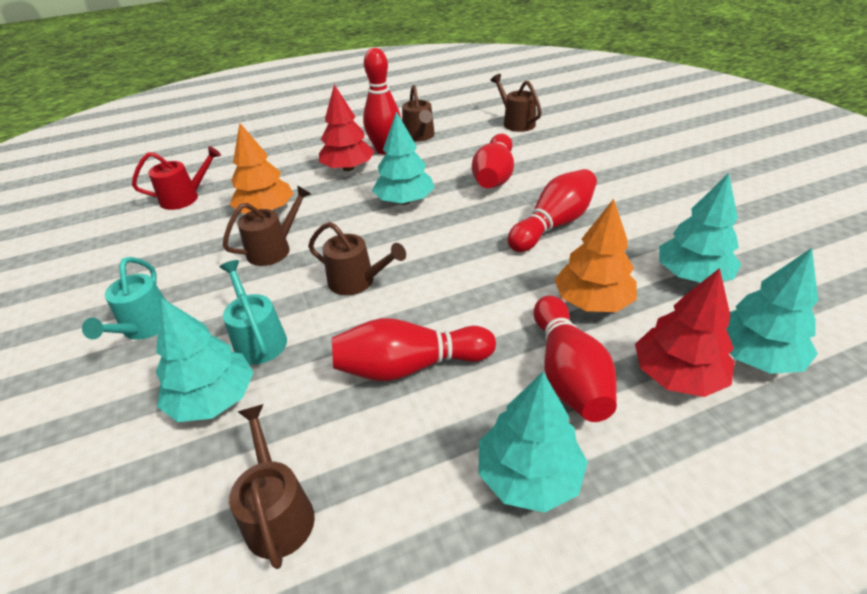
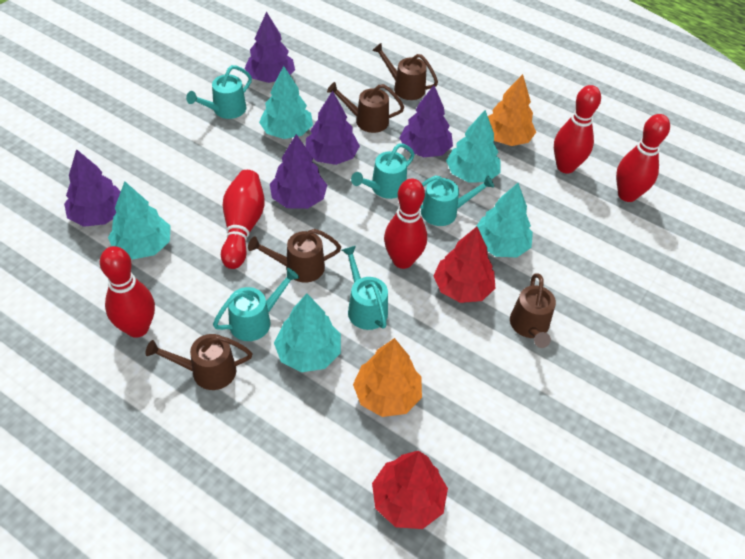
purple tree: 0 -> 5
red watering can: 1 -> 0
turquoise watering can: 2 -> 5

